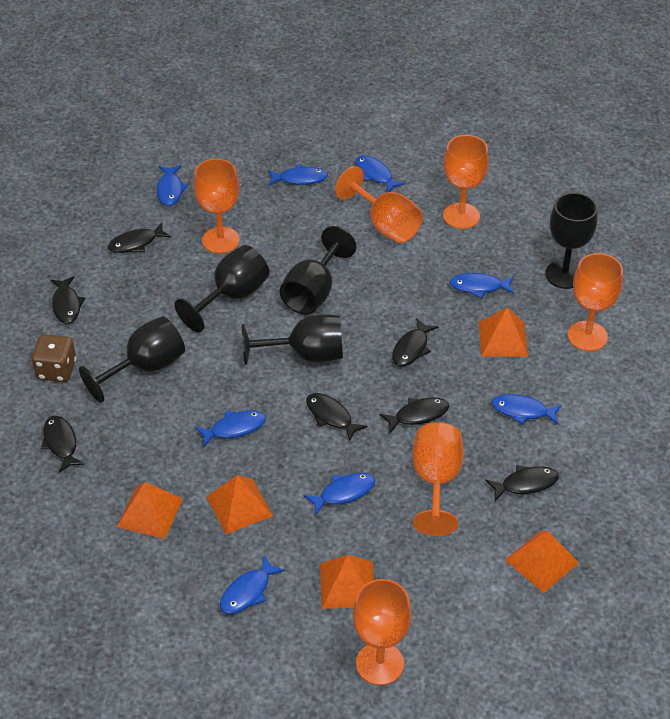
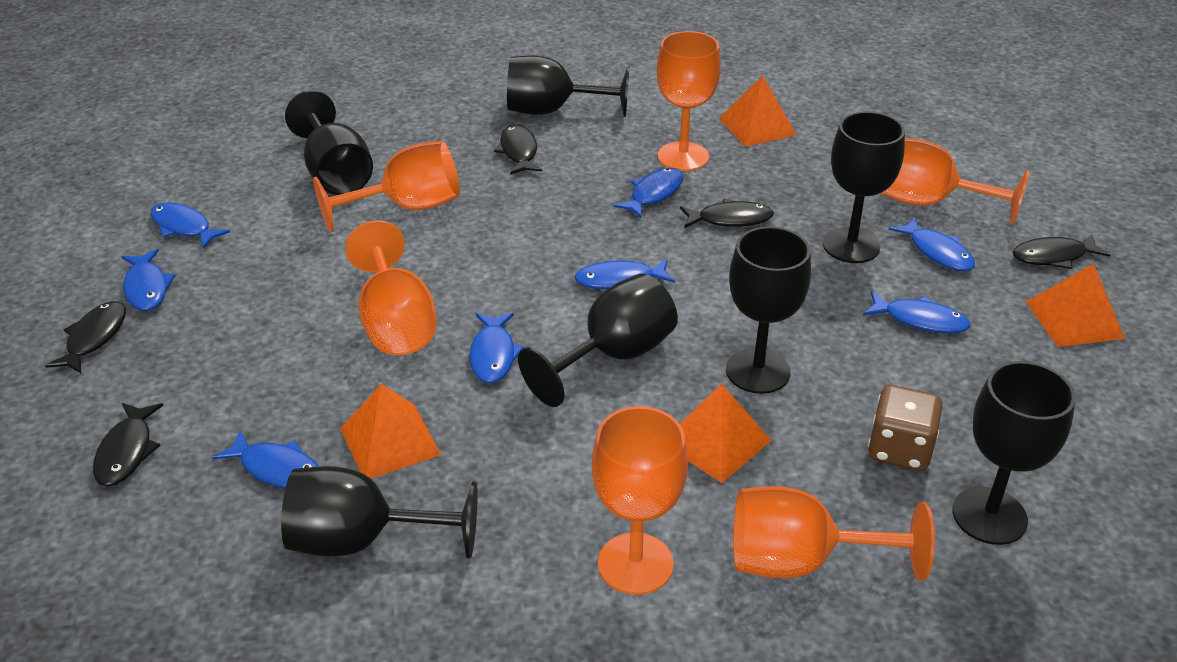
black fish: 7 -> 5
black goblet: 5 -> 7
orange pyramid: 5 -> 4

